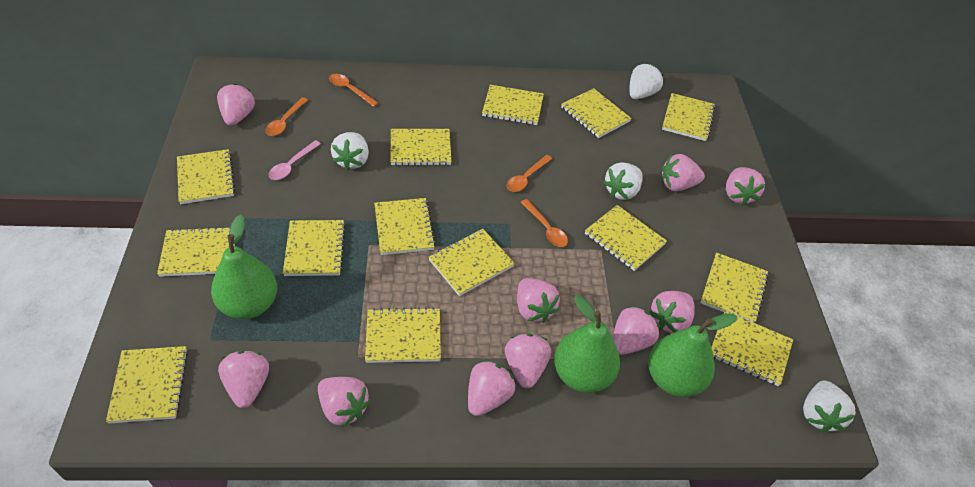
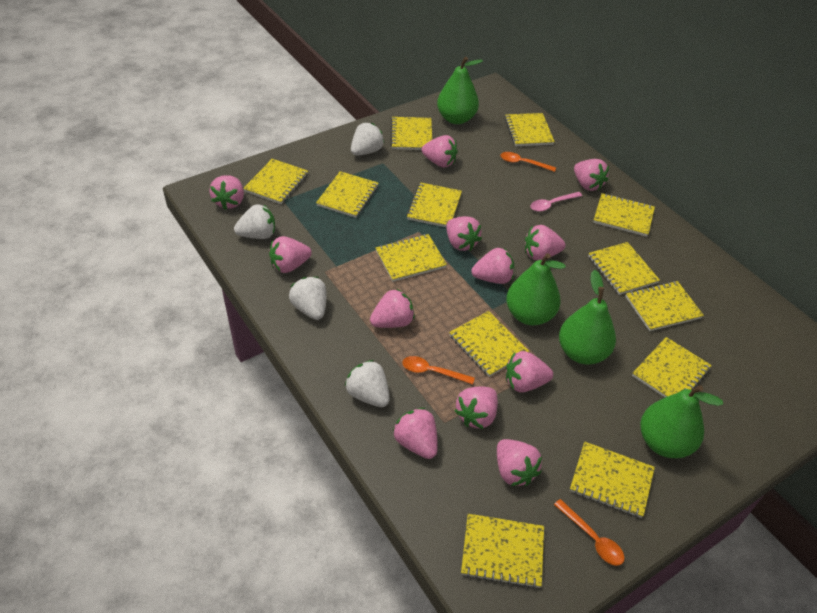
green pear: 3 -> 4
orange spoon: 4 -> 3
pink strawberry: 10 -> 12
yellow notebook: 14 -> 13

